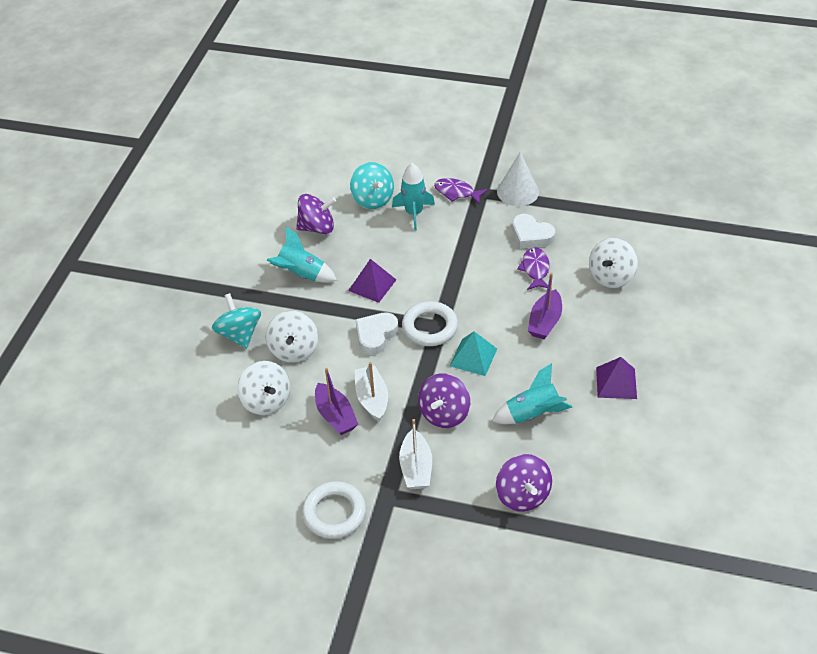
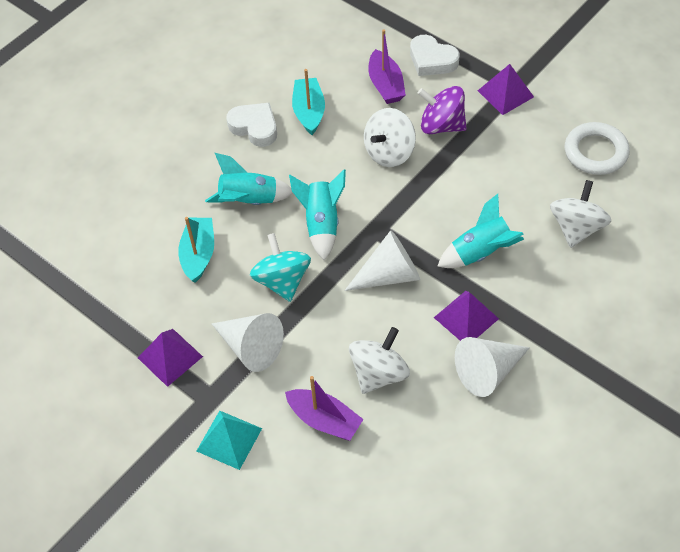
purple fish: 2 -> 0
purple pyramid: 2 -> 3
purple spinning top: 3 -> 1
turquoise boat: 0 -> 2
turquoise spinning top: 2 -> 1
white boat: 2 -> 0
white cone: 1 -> 3
white ring: 2 -> 1

